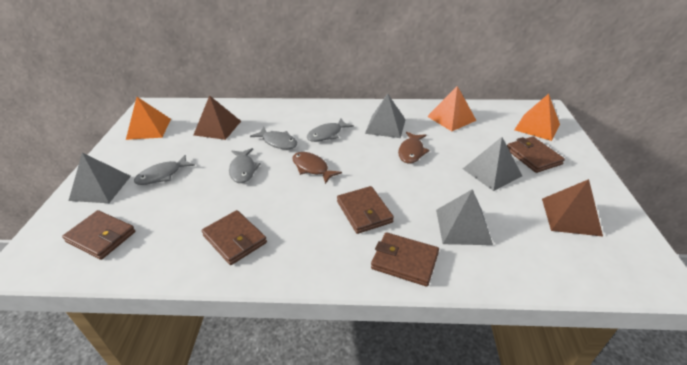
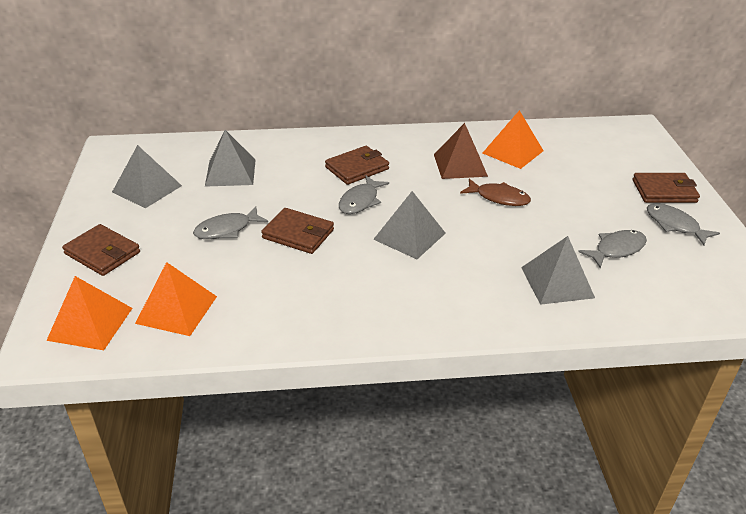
brown fish: 2 -> 1
brown pyramid: 2 -> 1
brown wallet: 5 -> 4

